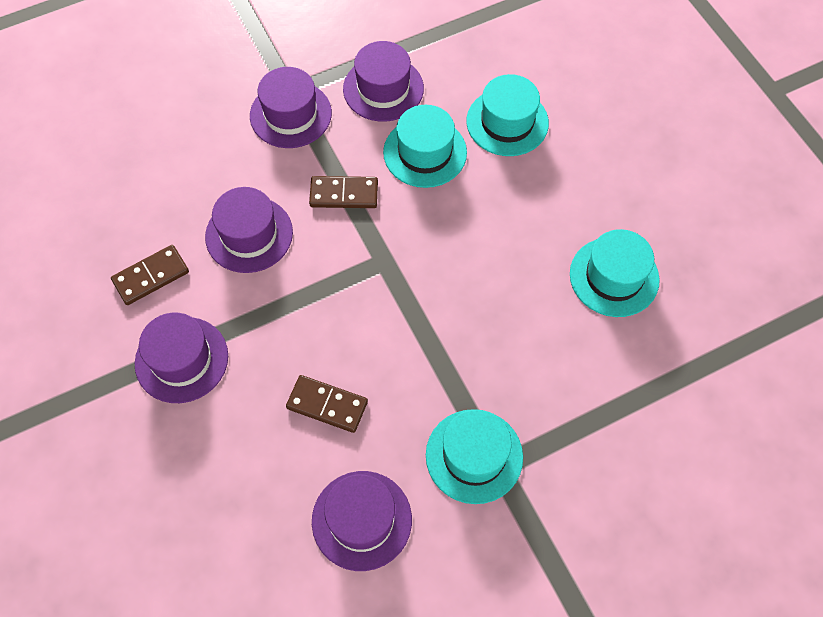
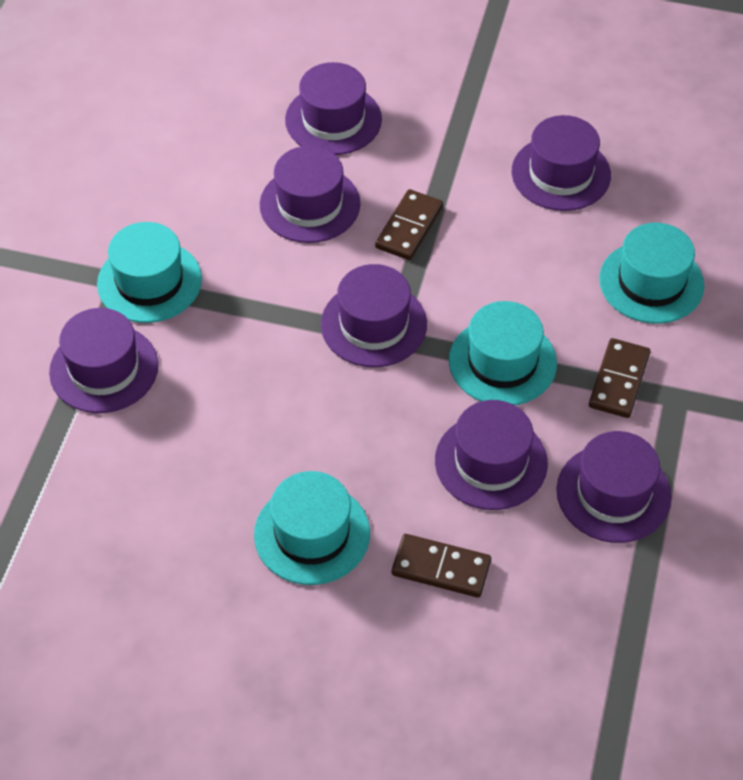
purple hat: 5 -> 7

